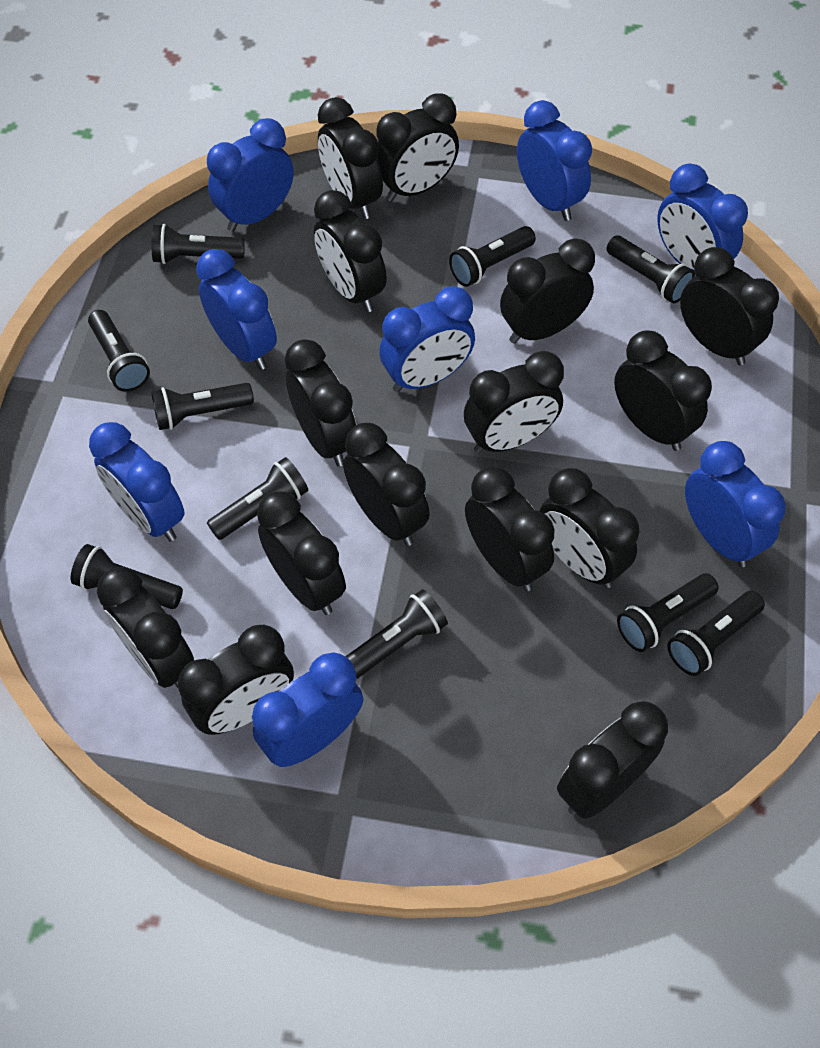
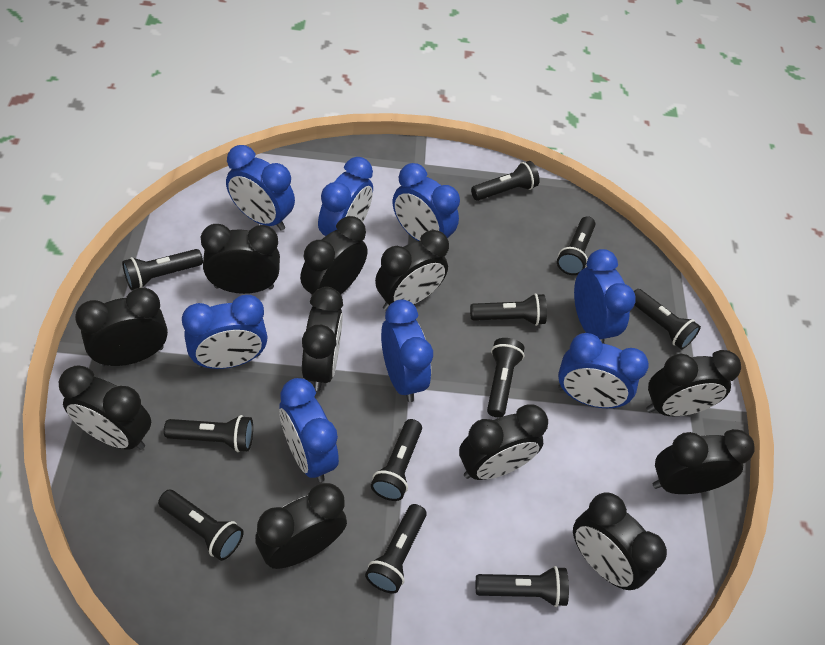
black clock: 15 -> 11
black flashlight: 10 -> 11

